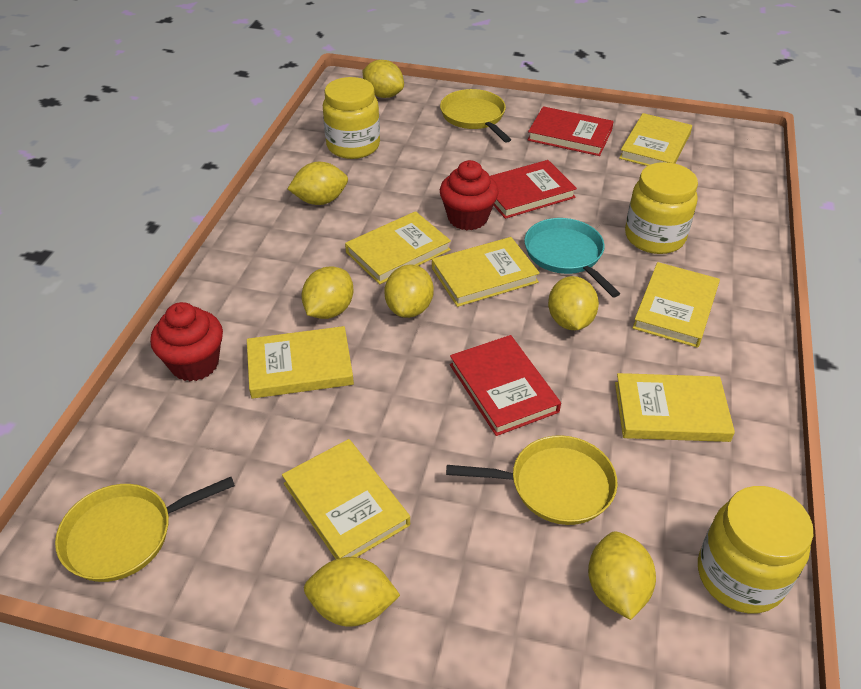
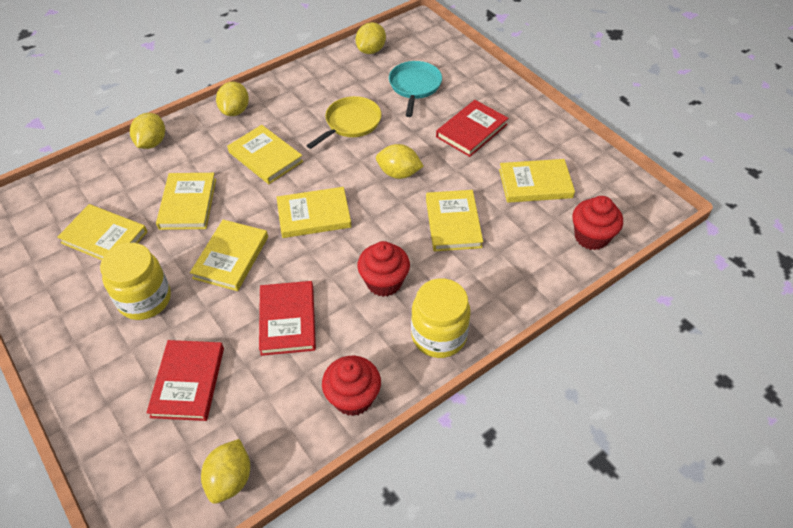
red cupcake: 2 -> 3
yellow jar: 3 -> 2
yellow lemon: 7 -> 5
yellow pan: 3 -> 1

